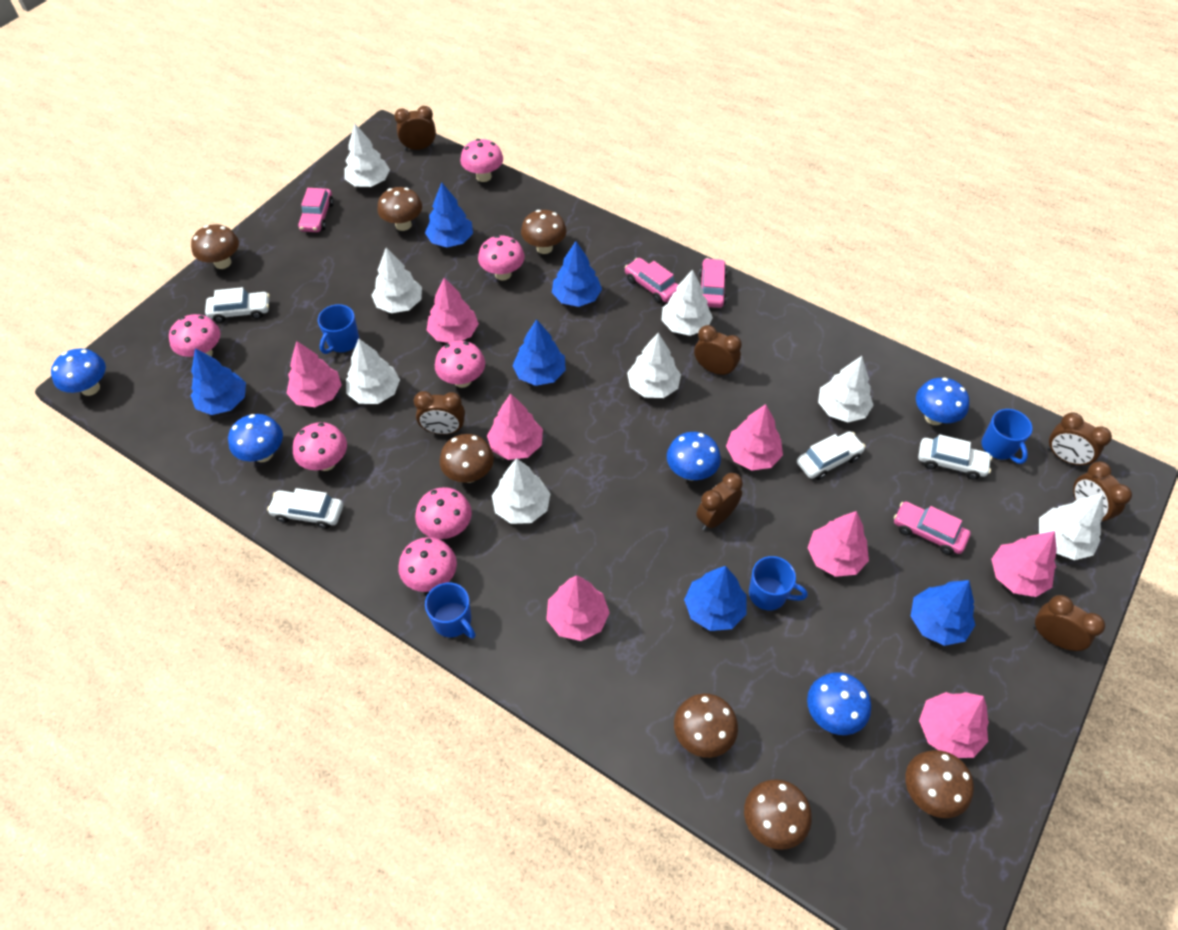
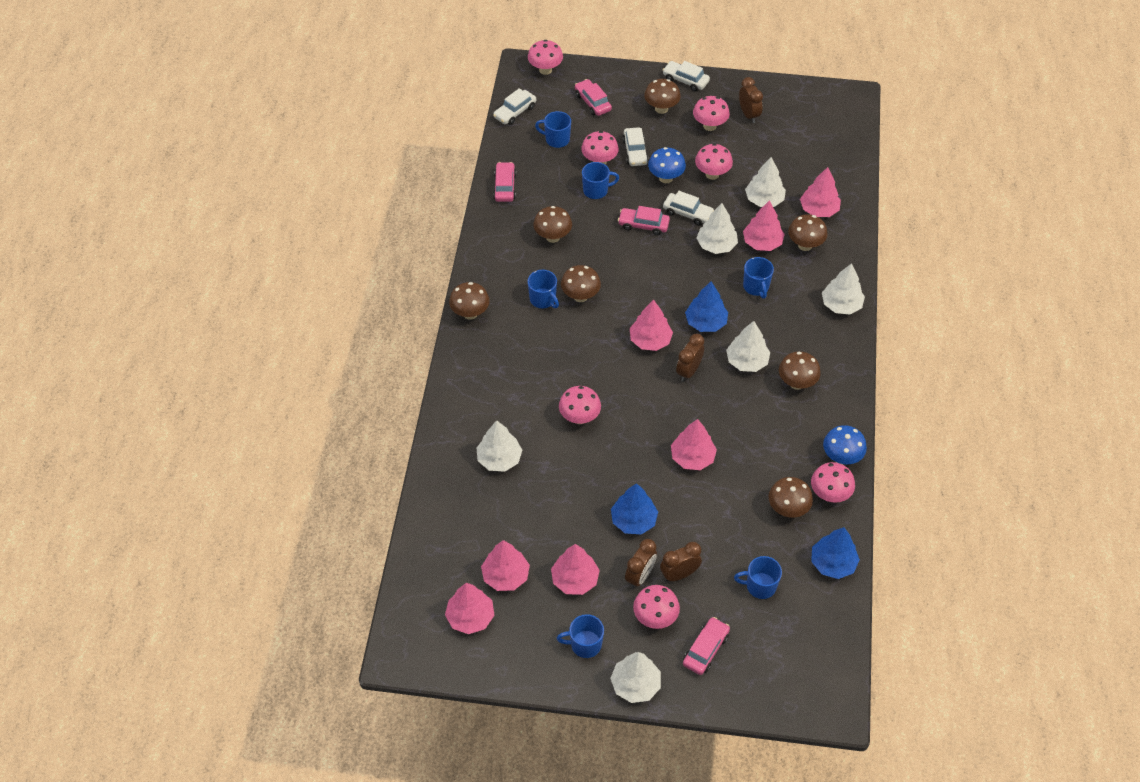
blue mug: 4 -> 6
blue mushroom: 5 -> 2
blue tree: 6 -> 3
brown clock: 7 -> 4
pink tree: 8 -> 7
white tree: 8 -> 6

